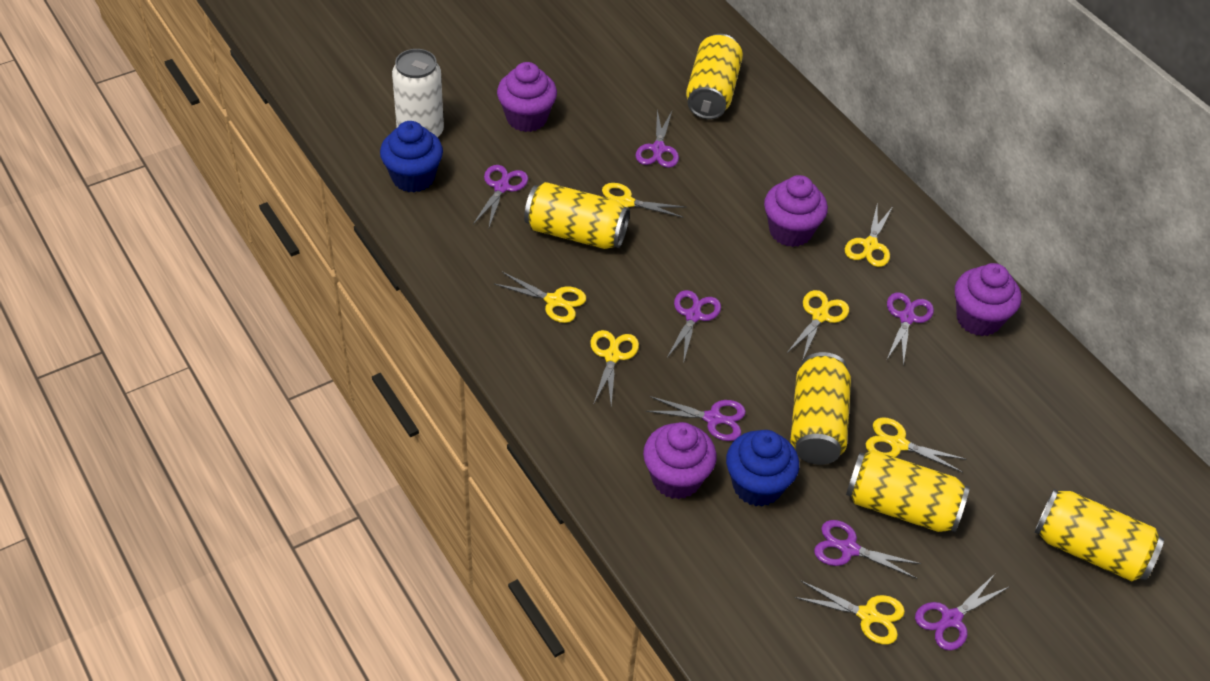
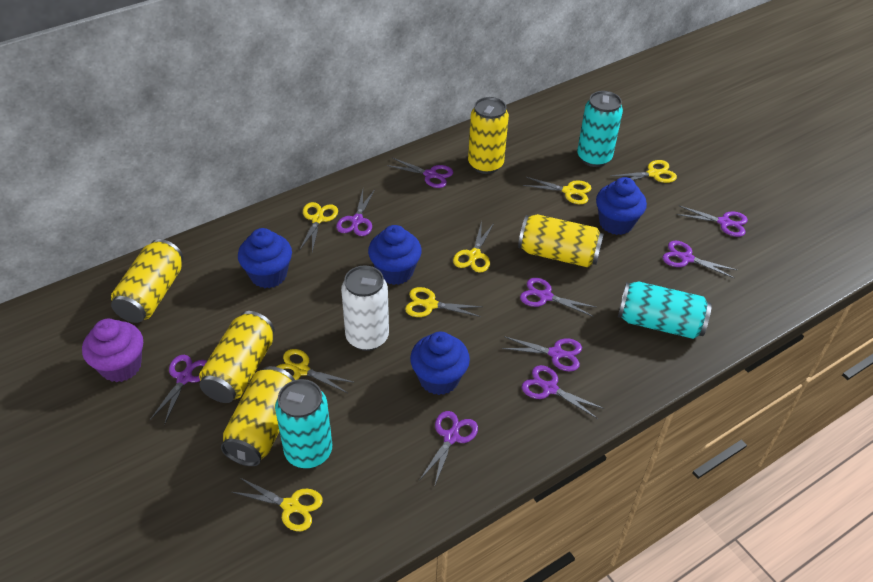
blue cupcake: 2 -> 4
purple cupcake: 4 -> 1
purple scissors: 7 -> 9
turquoise can: 0 -> 3

